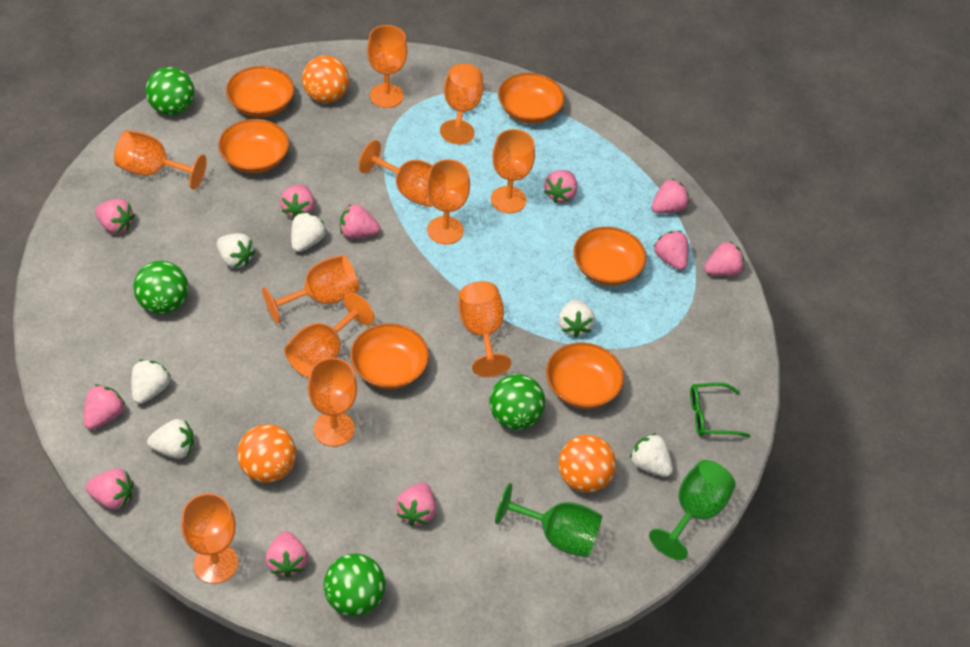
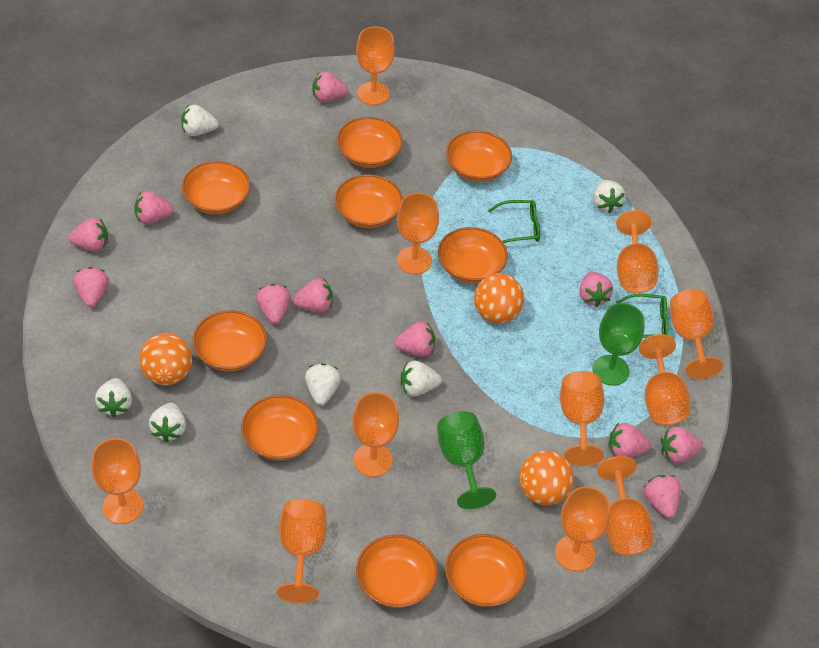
green ball: 4 -> 0
green glasses: 1 -> 2
orange bowl: 6 -> 9

